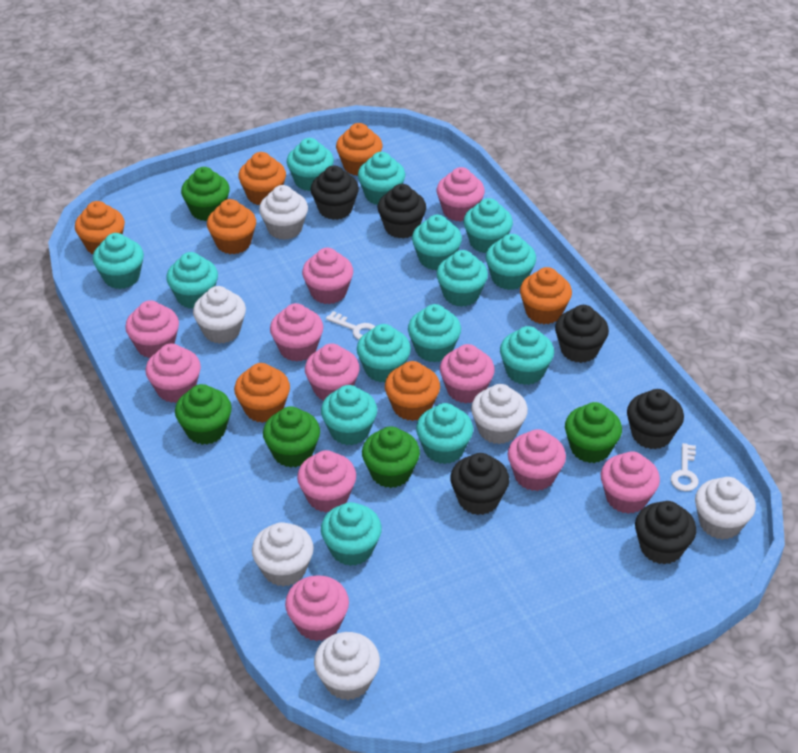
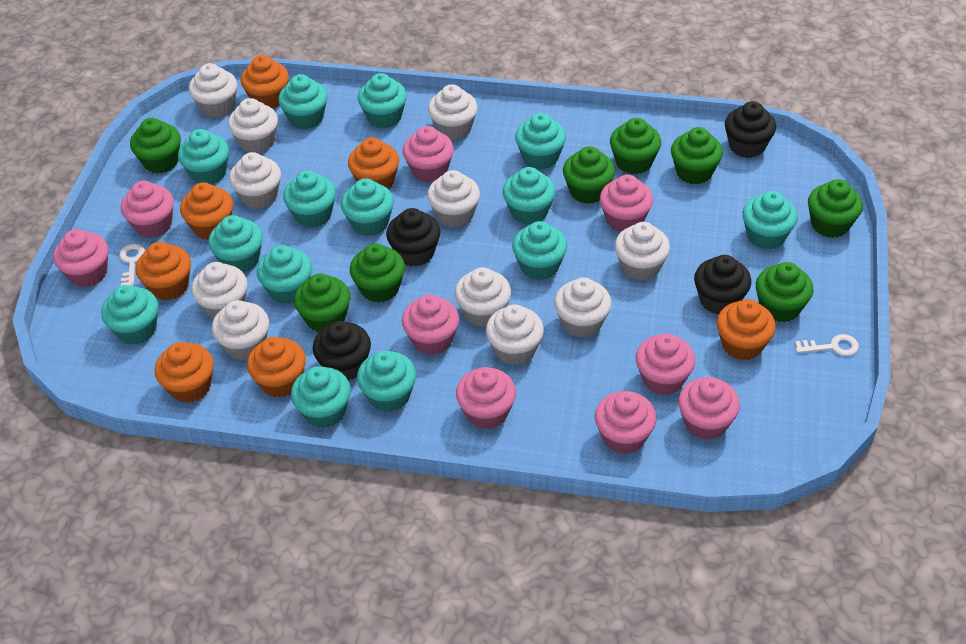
black cupcake: 6 -> 4
green cupcake: 5 -> 8
pink cupcake: 11 -> 9
white cupcake: 6 -> 11

